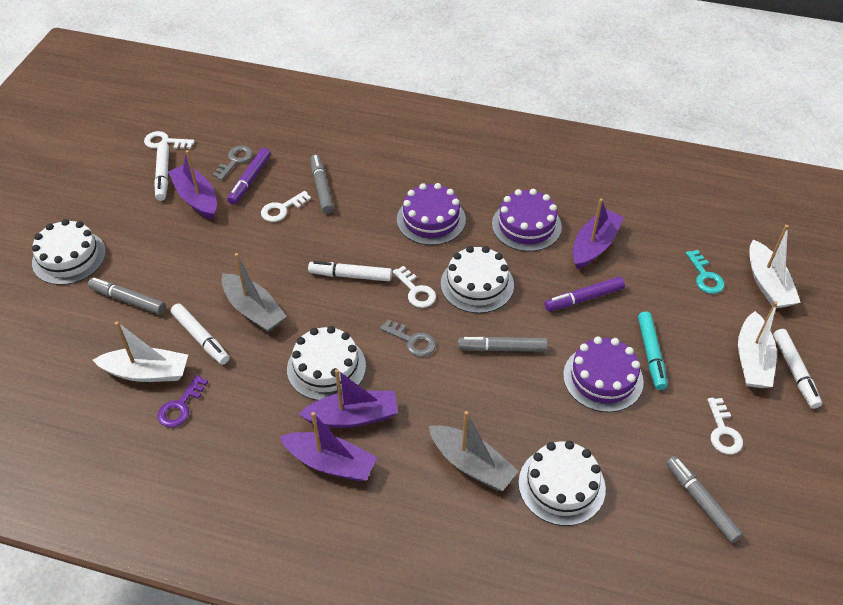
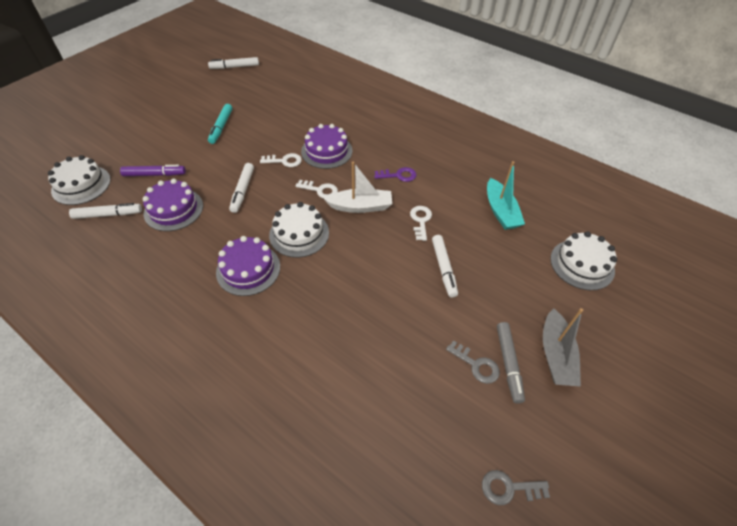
grey boat: 2 -> 1
grey marker: 4 -> 1
purple boat: 4 -> 0
purple marker: 2 -> 1
turquoise boat: 0 -> 1
turquoise key: 1 -> 0
white boat: 3 -> 1
white cake: 4 -> 3
white key: 4 -> 3

